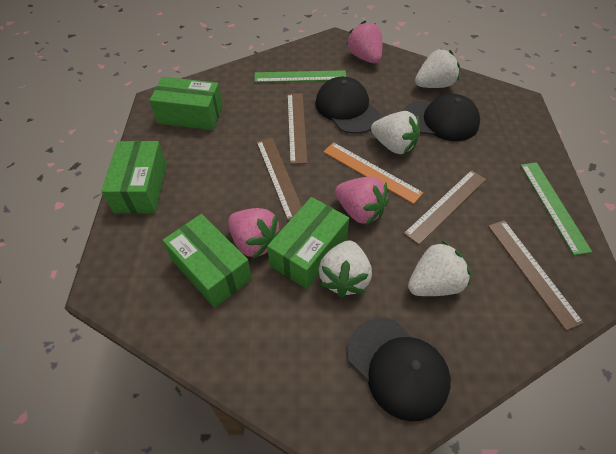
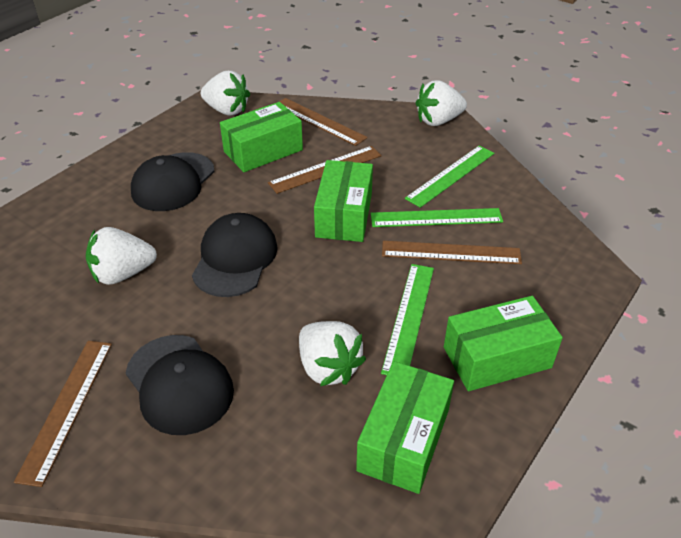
green ruler: 2 -> 3
orange ruler: 1 -> 0
pink strawberry: 3 -> 0

